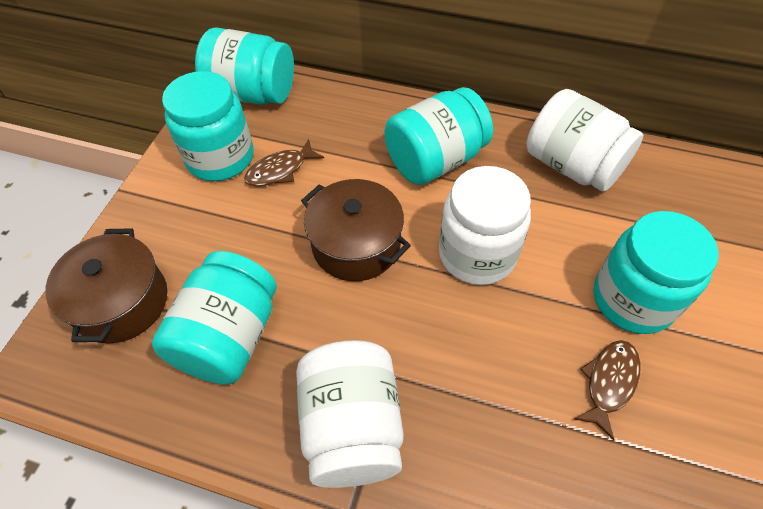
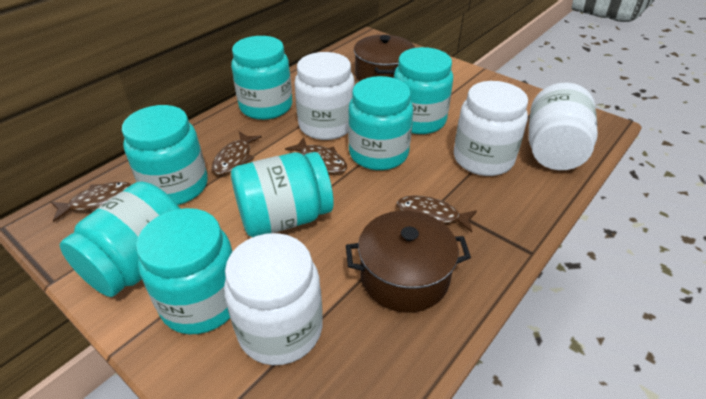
brown fish: 2 -> 4
turquoise jar: 5 -> 7
white jar: 3 -> 4

